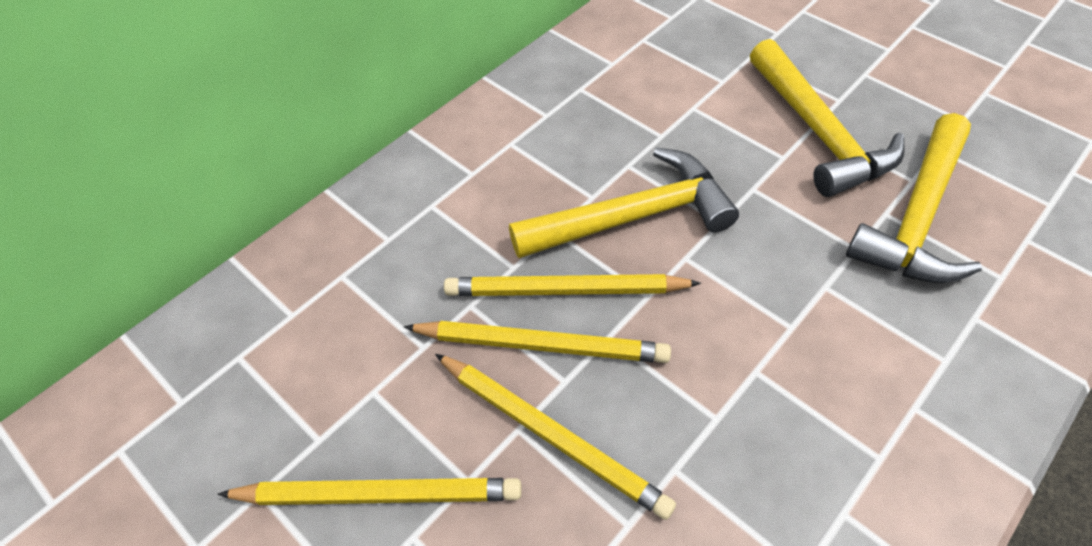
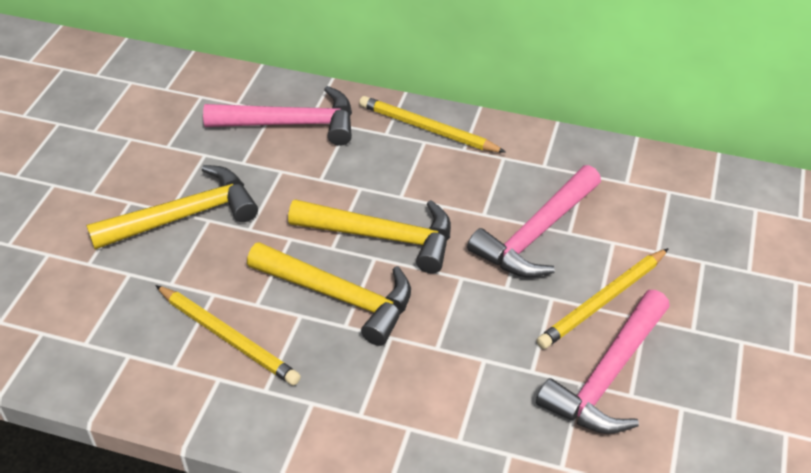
pink hammer: 0 -> 3
yellow pencil: 4 -> 3

